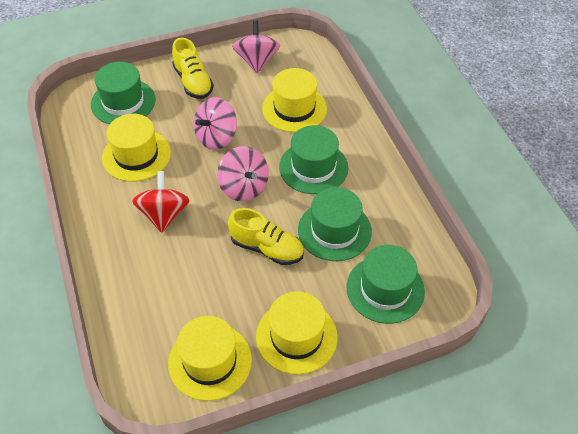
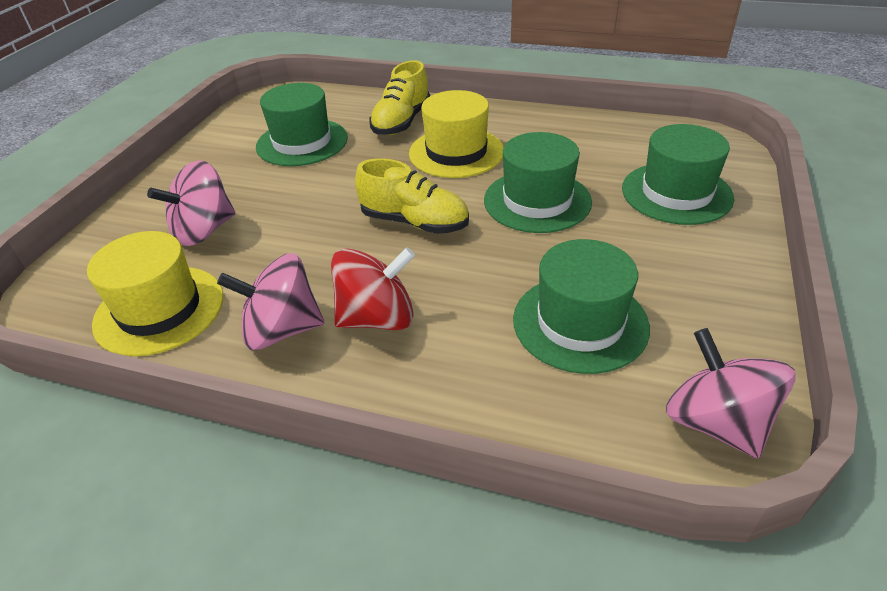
yellow hat: 4 -> 2

